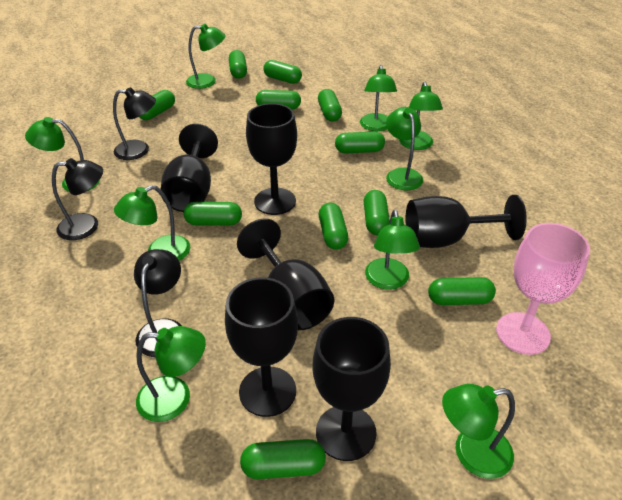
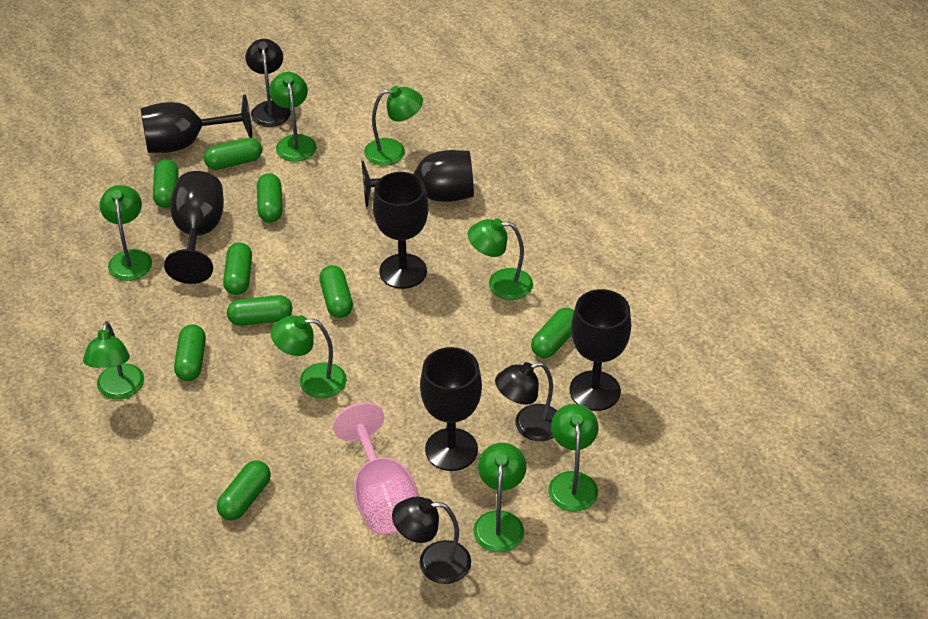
green capsule: 11 -> 9
green lamp: 9 -> 8

